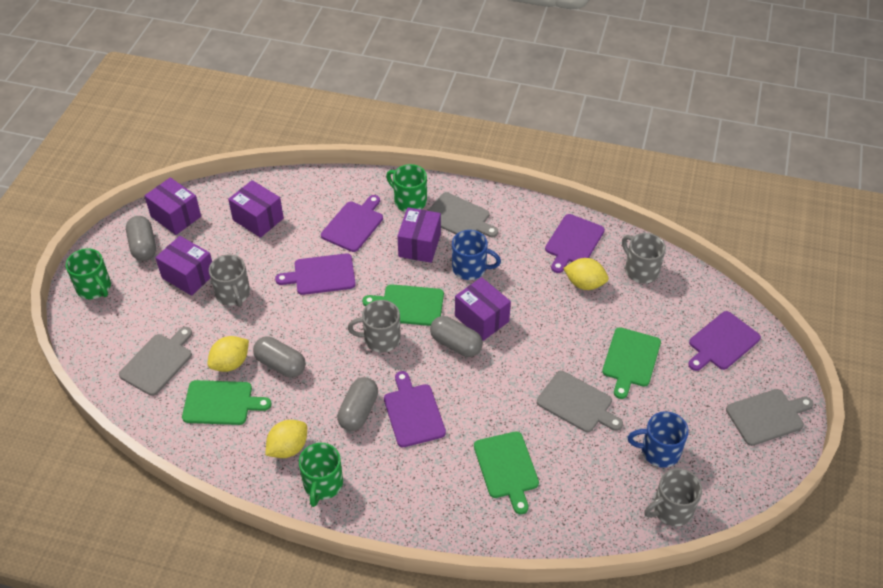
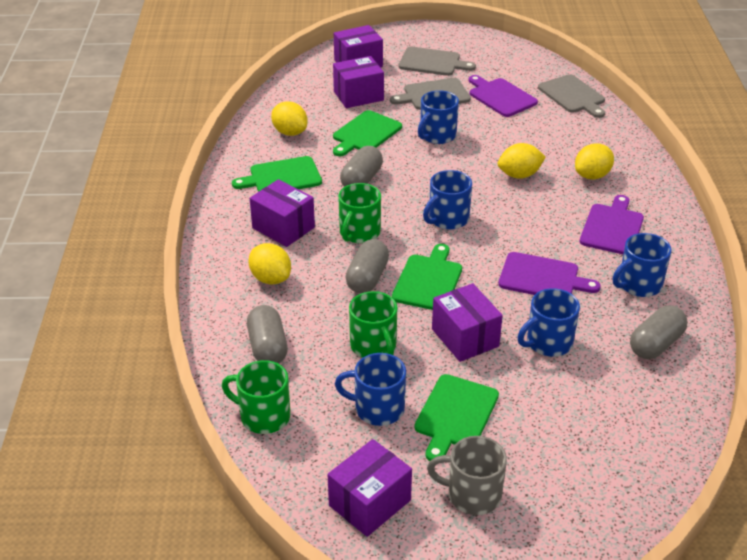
blue mug: 2 -> 5
grey cutting board: 4 -> 3
grey mug: 4 -> 1
purple cutting board: 5 -> 3
yellow lemon: 3 -> 4

